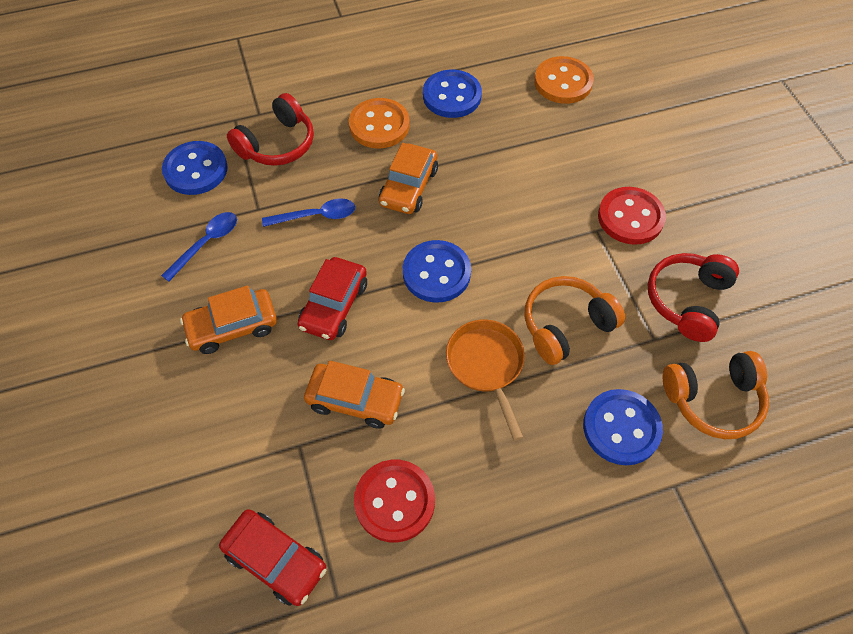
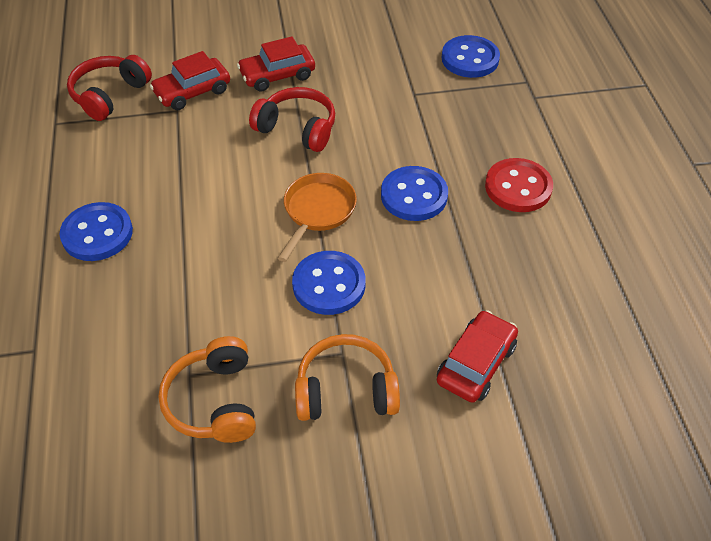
blue spoon: 2 -> 0
orange button: 2 -> 0
orange car: 3 -> 0
red button: 2 -> 1
red car: 2 -> 3

